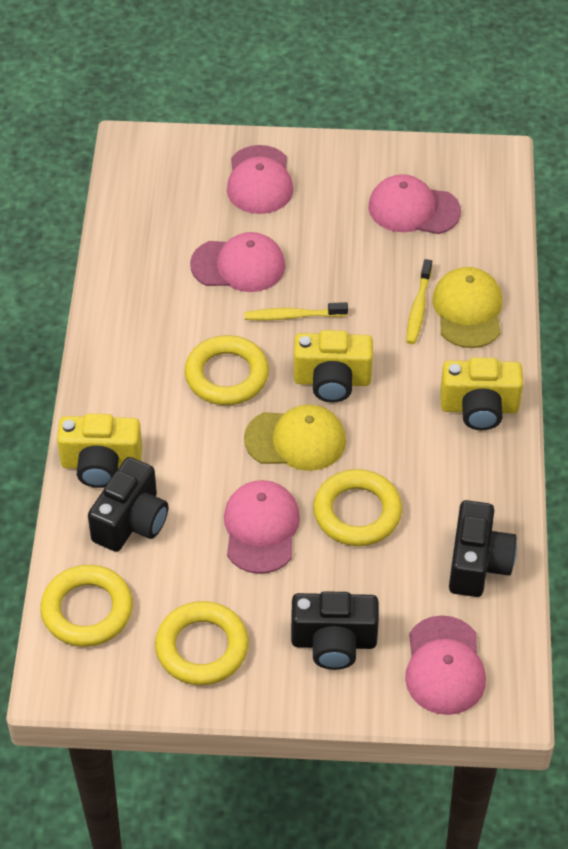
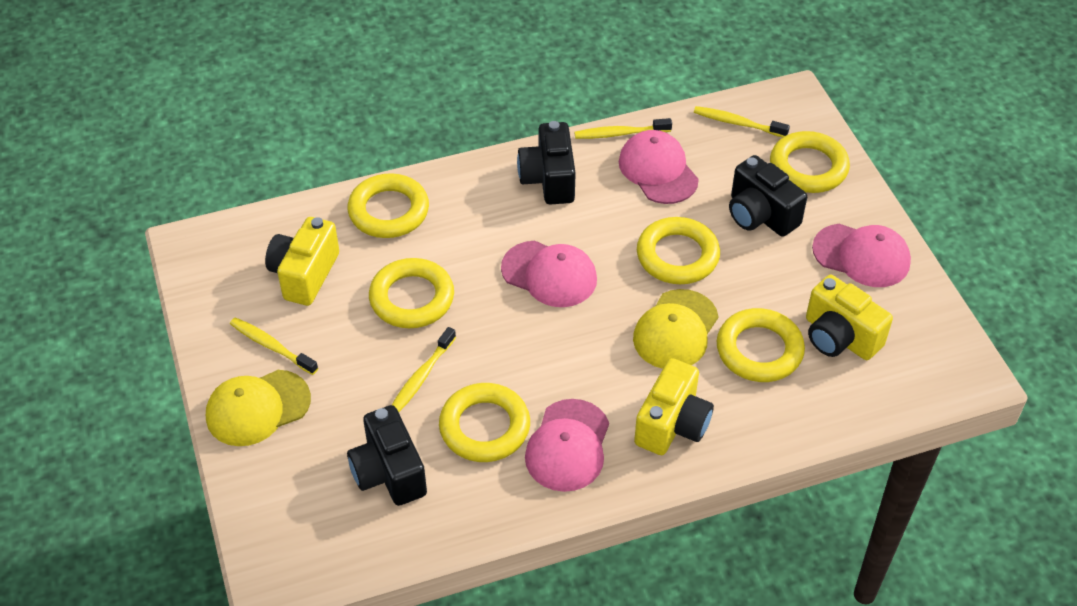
pink cap: 5 -> 4
yellow ring: 4 -> 6
yellow toothbrush: 2 -> 4

